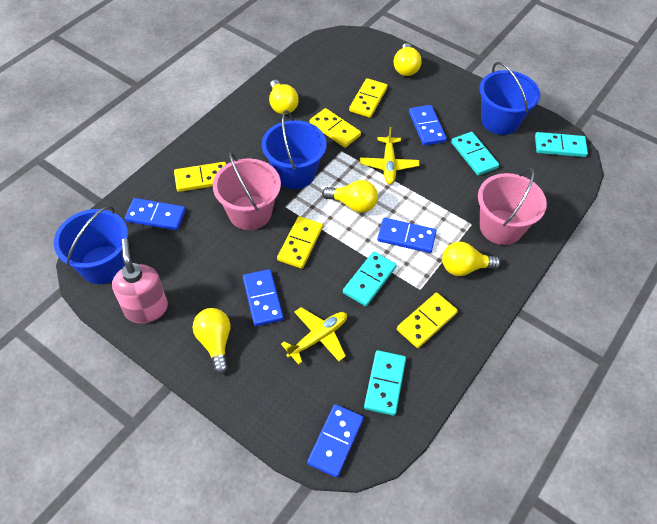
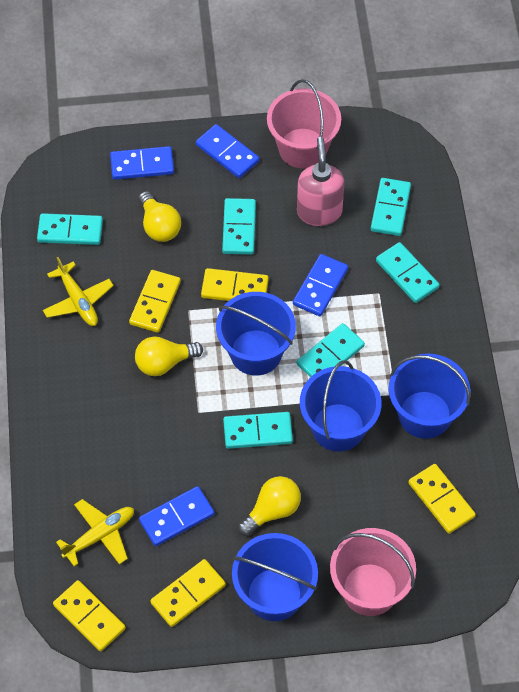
blue bucket: 3 -> 4
blue domino: 5 -> 4
turquoise domino: 4 -> 6
yellow light bulb: 5 -> 3

